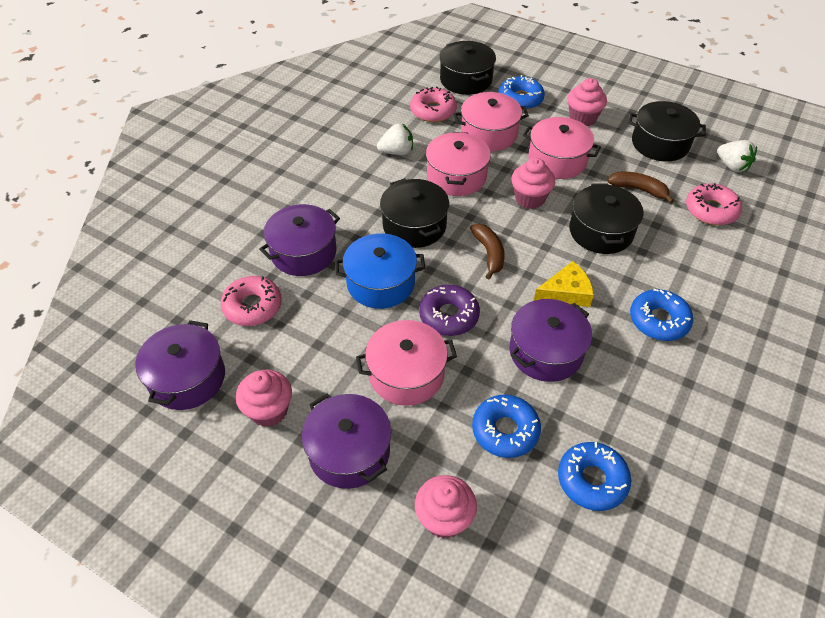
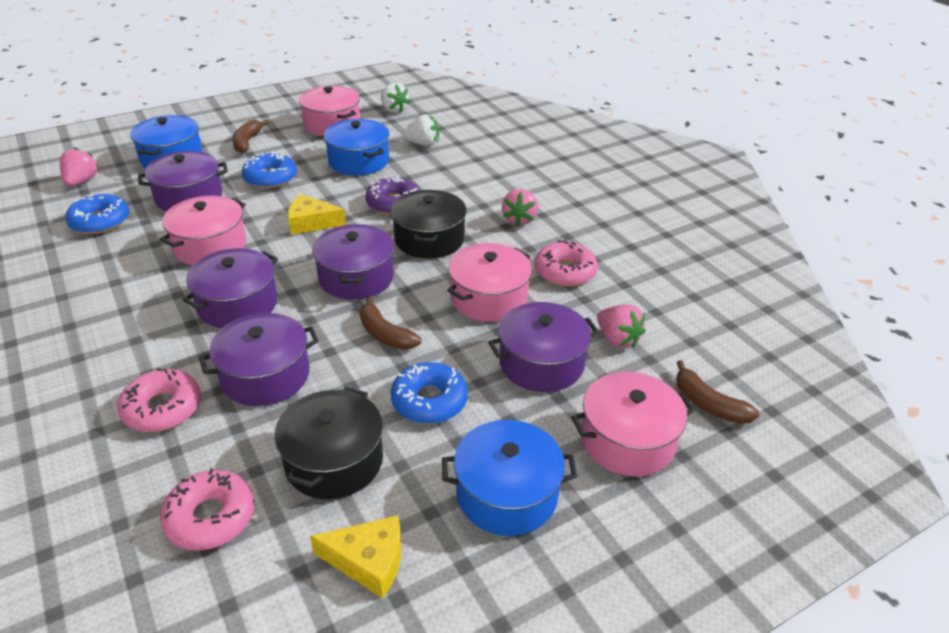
black pot: 4 -> 2
blue donut: 4 -> 3
blue pot: 1 -> 3
brown banana: 2 -> 3
pink cupcake: 4 -> 0
pink strawberry: 0 -> 3
purple pot: 4 -> 5
yellow cheese: 1 -> 2

